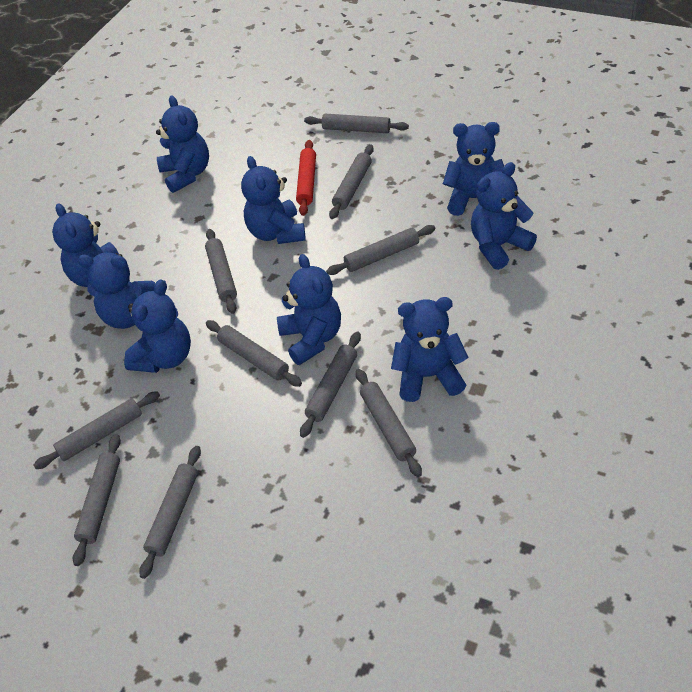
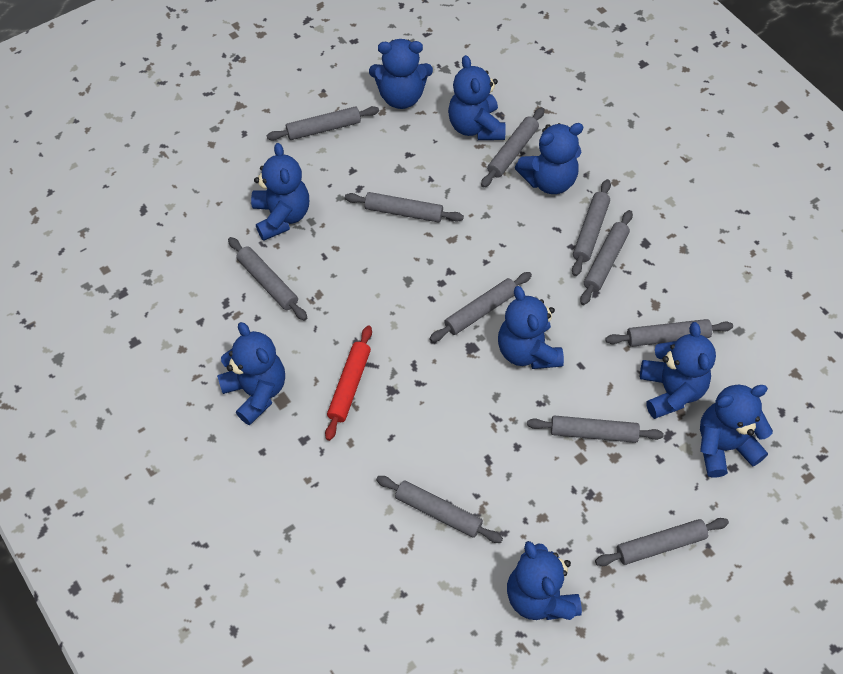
grey rolling pin: 10 -> 11

